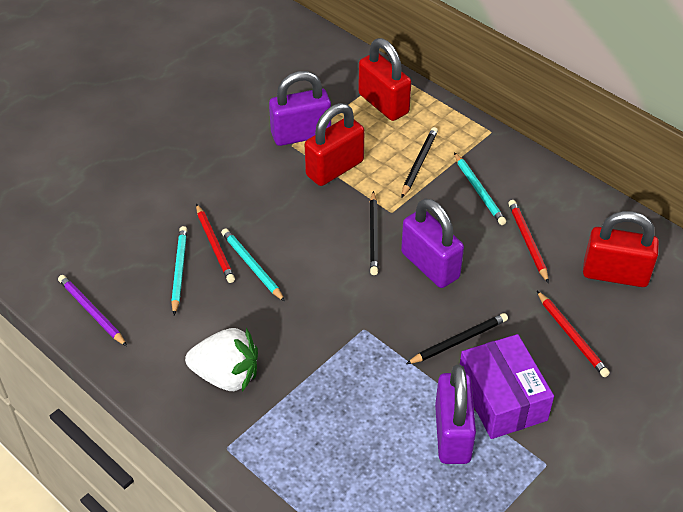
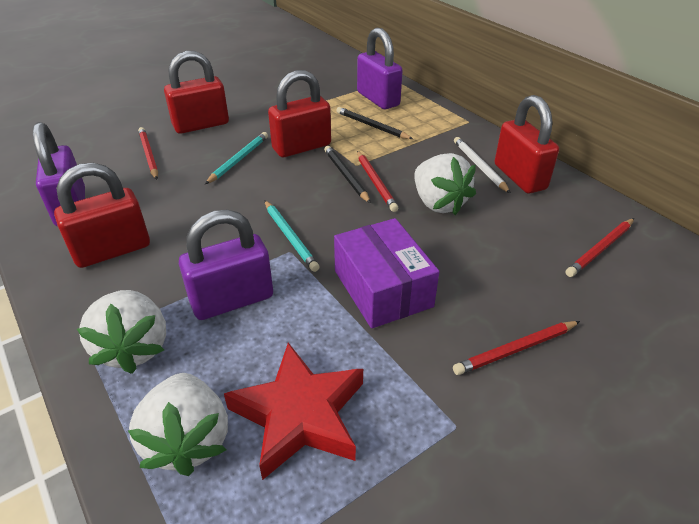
black pencil: 3 -> 2
purple pencil: 1 -> 0
red padlock: 3 -> 4
red pencil: 3 -> 4
red star: 0 -> 1
turquoise pencil: 3 -> 2
white pencil: 0 -> 1
white strawberry: 1 -> 3

